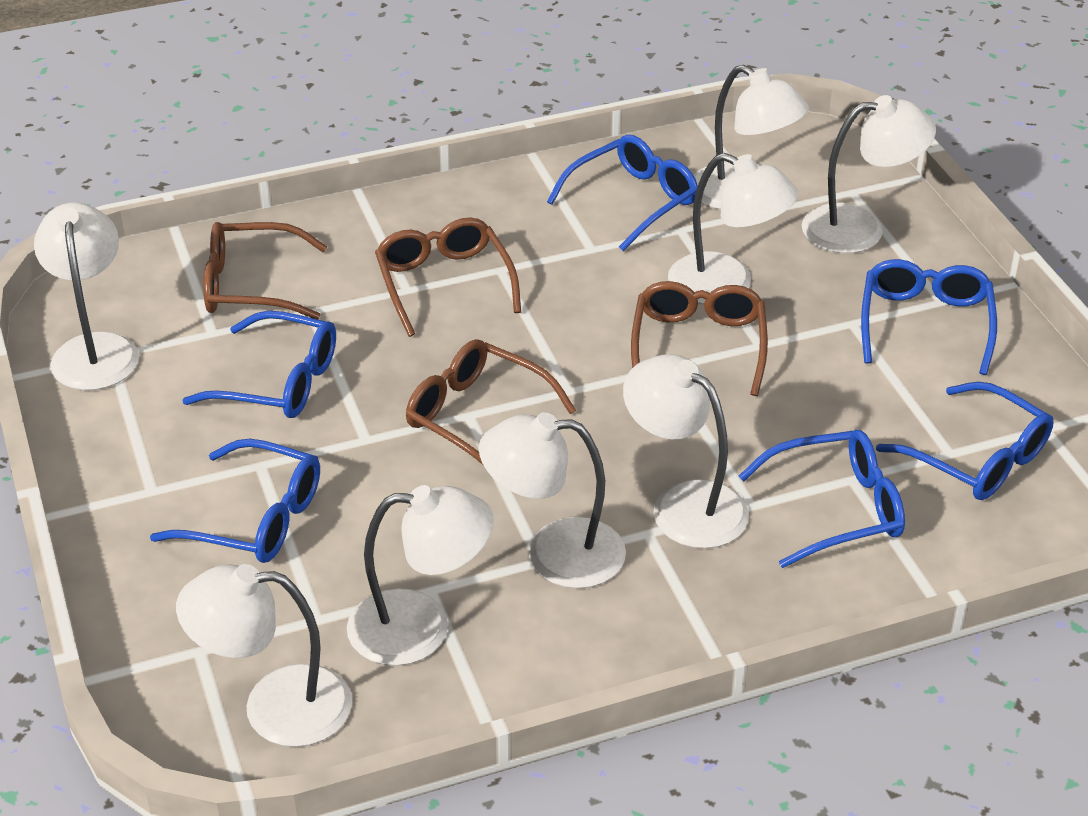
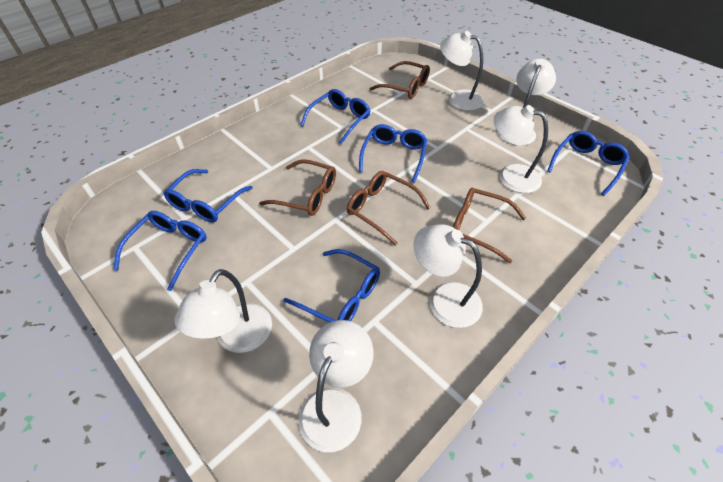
white lamp: 8 -> 6

